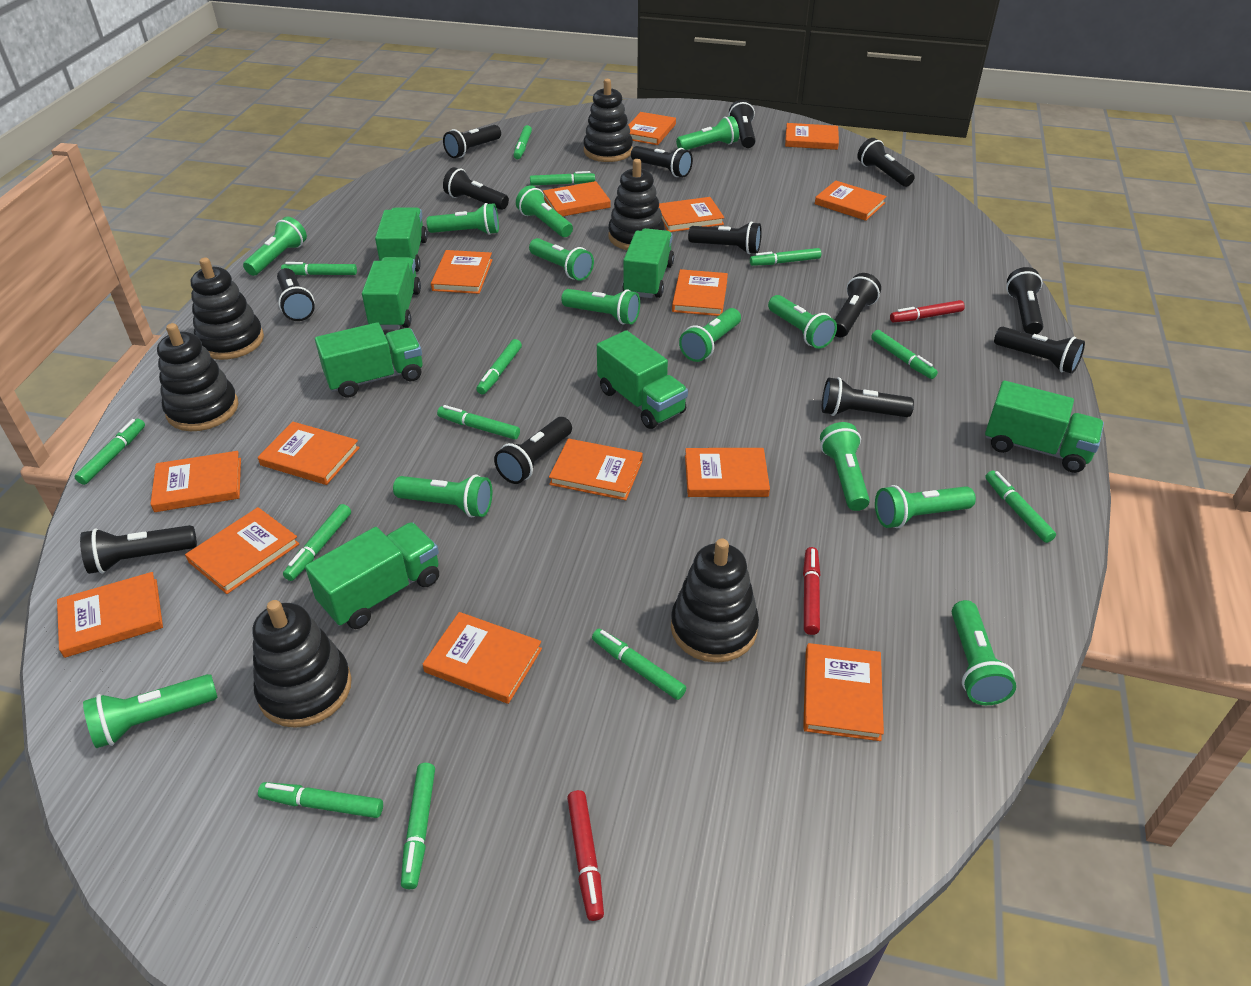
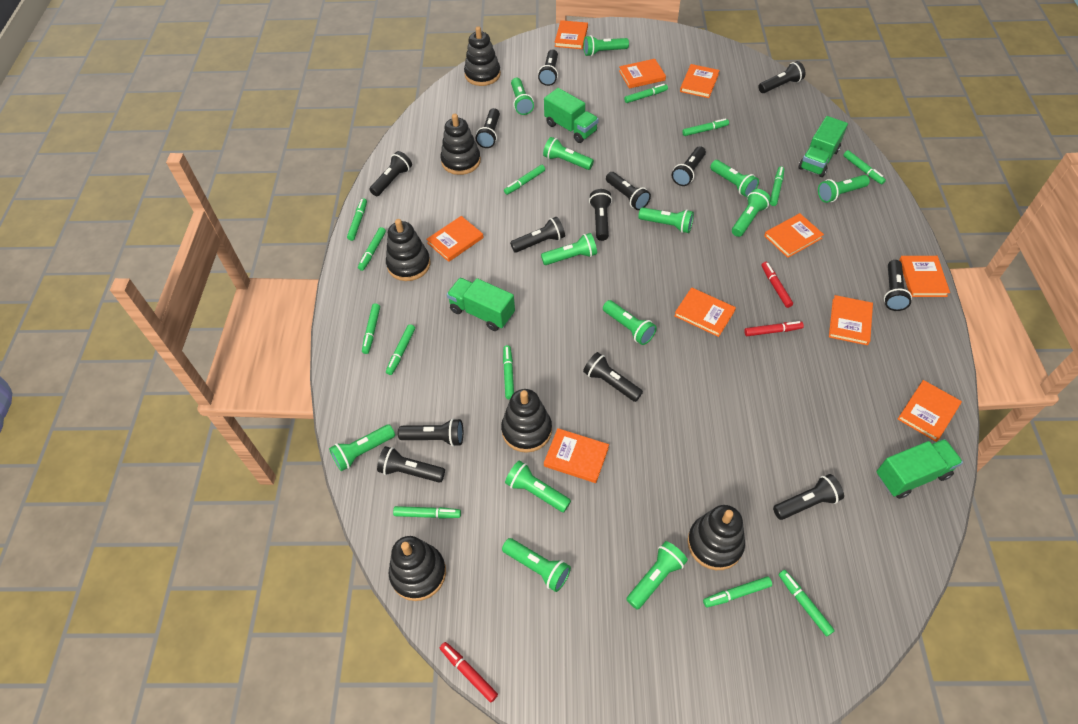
green truck: 7 -> 4
orange book: 15 -> 10

